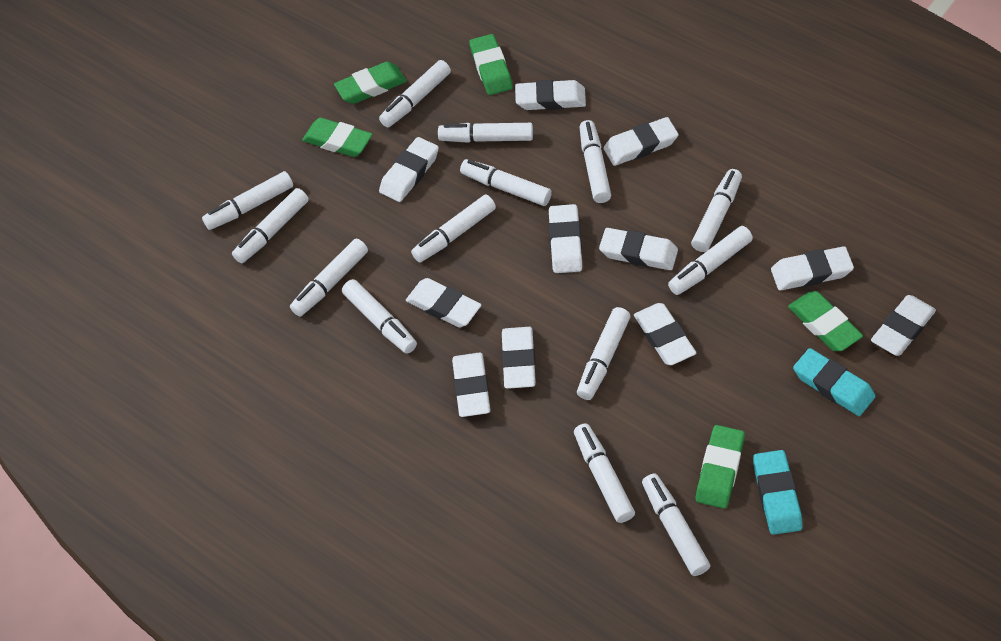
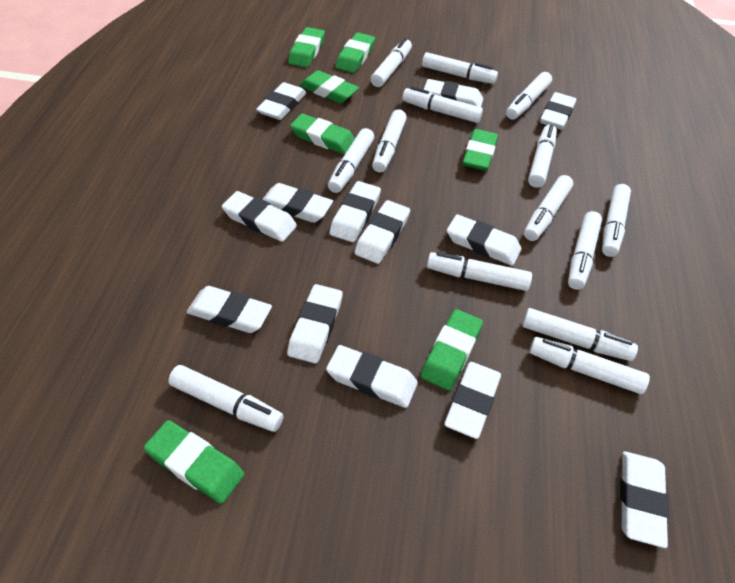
green eraser: 5 -> 7
turquoise eraser: 2 -> 0
white eraser: 11 -> 13

